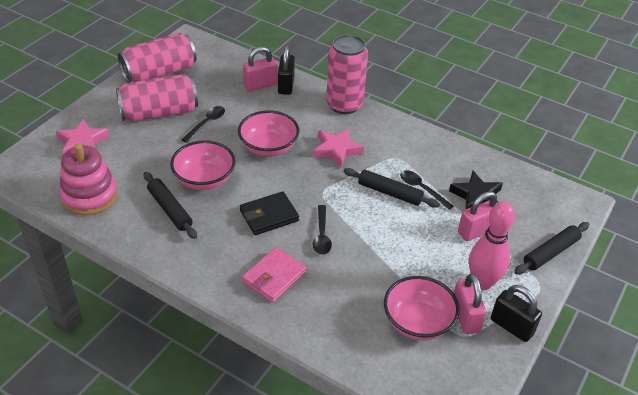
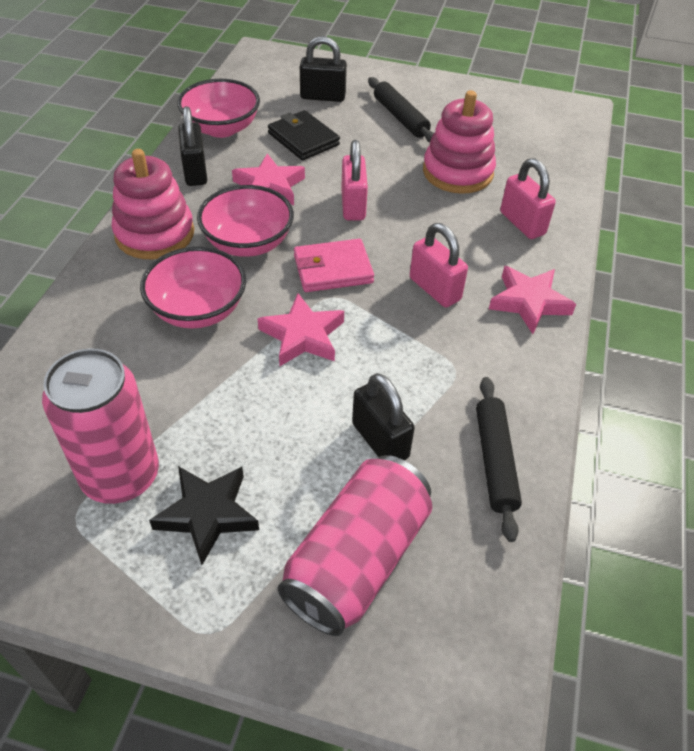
black padlock: 2 -> 3
black rolling pin: 3 -> 2
black spoon: 3 -> 0
pink bowling pin: 1 -> 0
pink can: 3 -> 2
pink stacking toy: 1 -> 2
pink star: 2 -> 3

